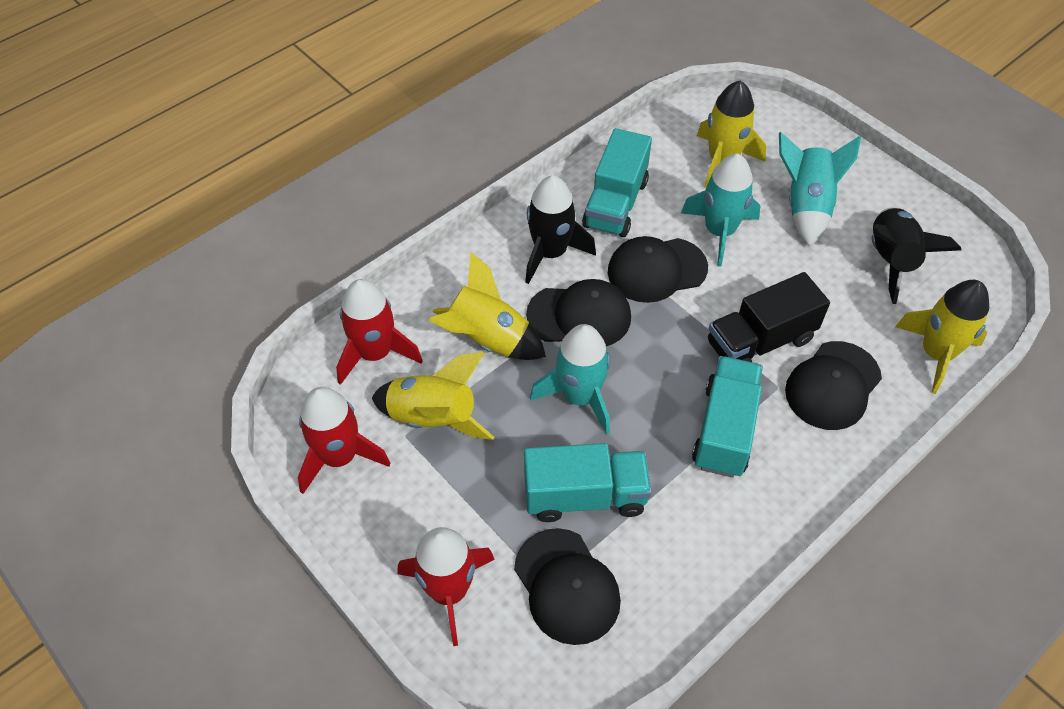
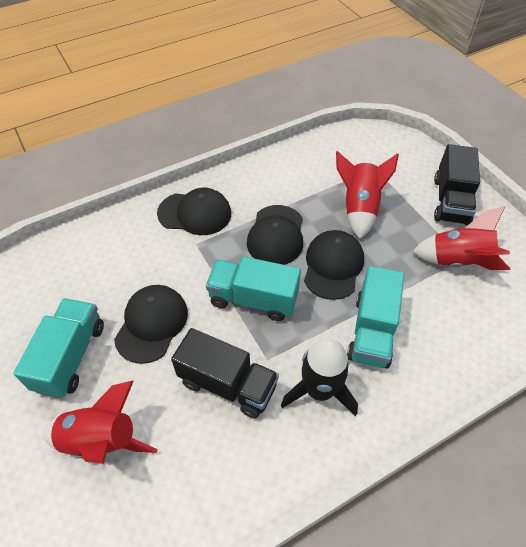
black rocket: 2 -> 1
black truck: 1 -> 2
turquoise rocket: 3 -> 0
yellow rocket: 4 -> 0

